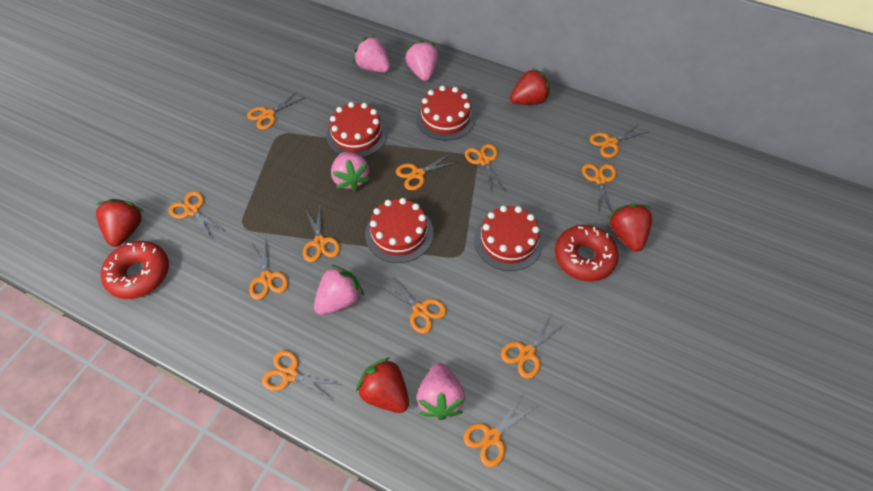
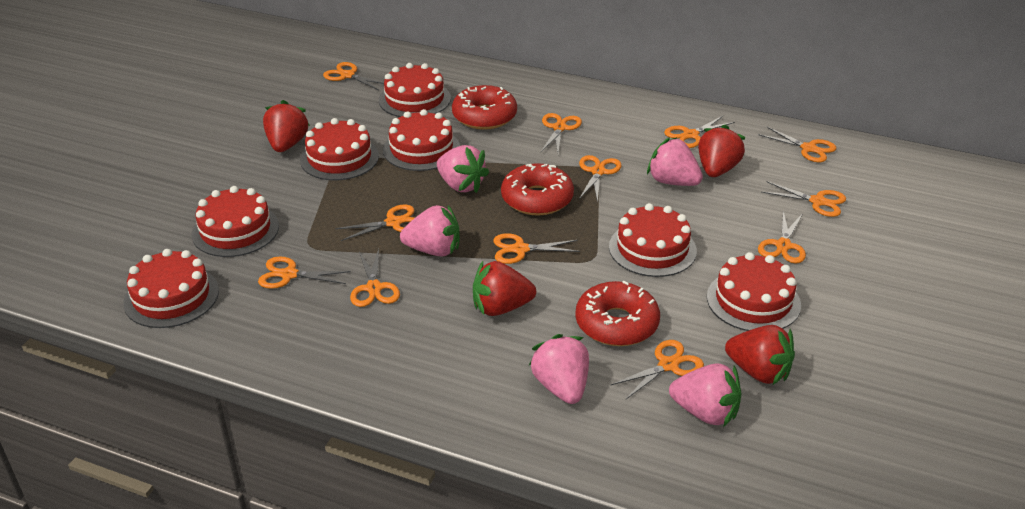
red cake: 4 -> 7
red donut: 2 -> 3

